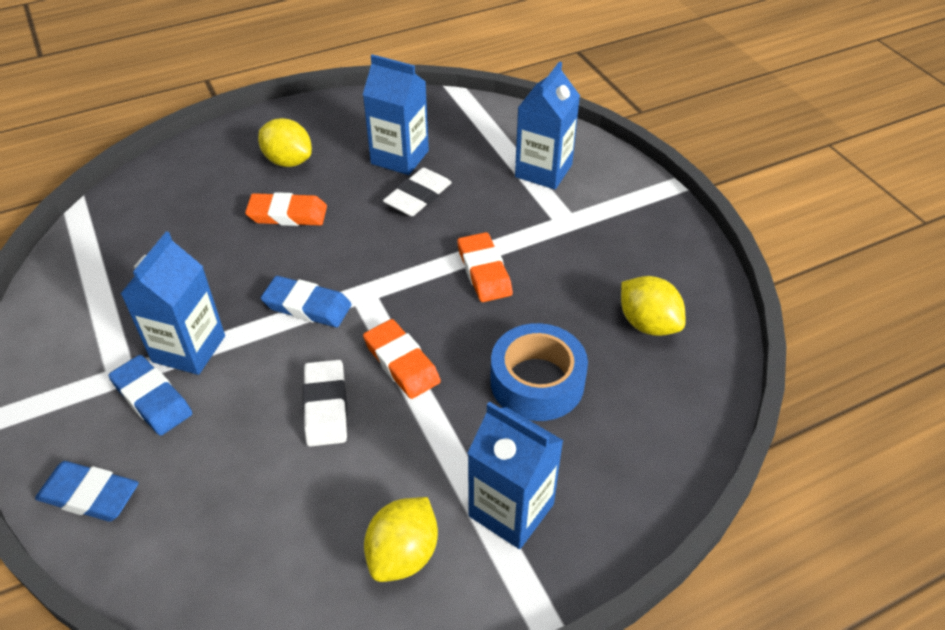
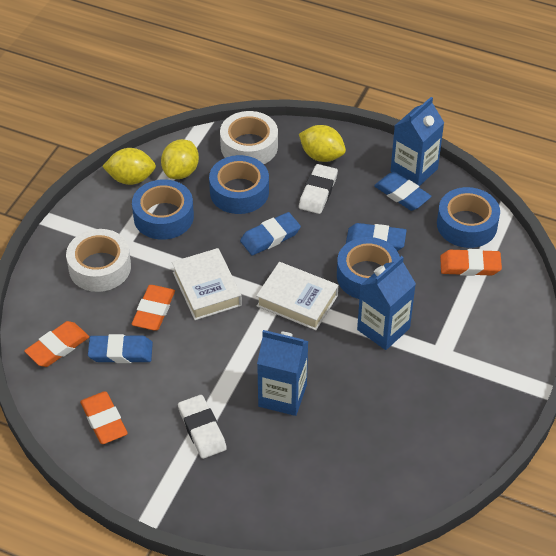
blue carton: 4 -> 3
blue eraser: 3 -> 4
blue tape: 1 -> 4
orange eraser: 3 -> 4
white book: 0 -> 2
white tape: 0 -> 2

